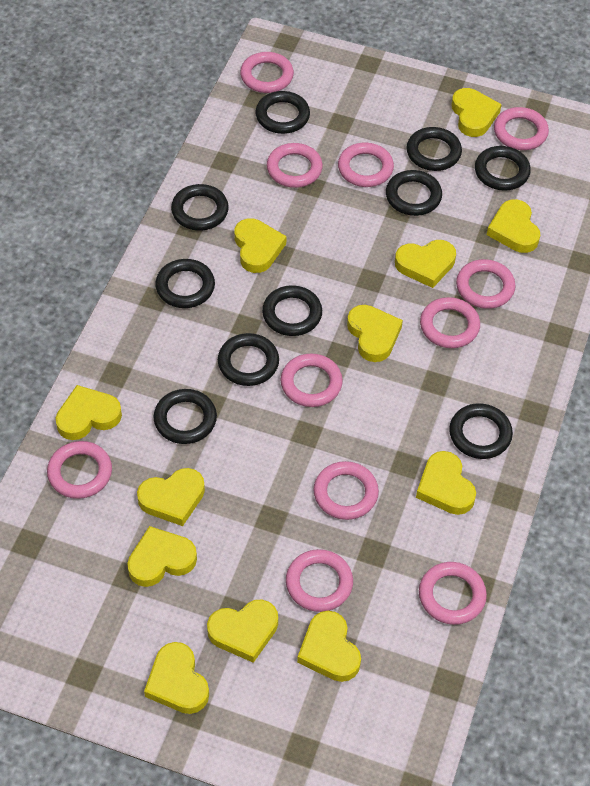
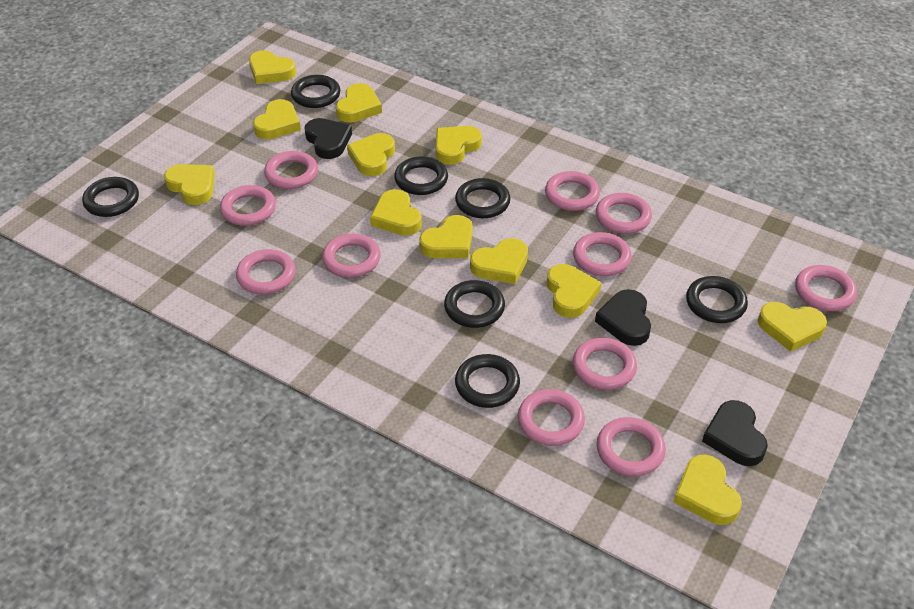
black heart: 0 -> 3
black ring: 10 -> 7

